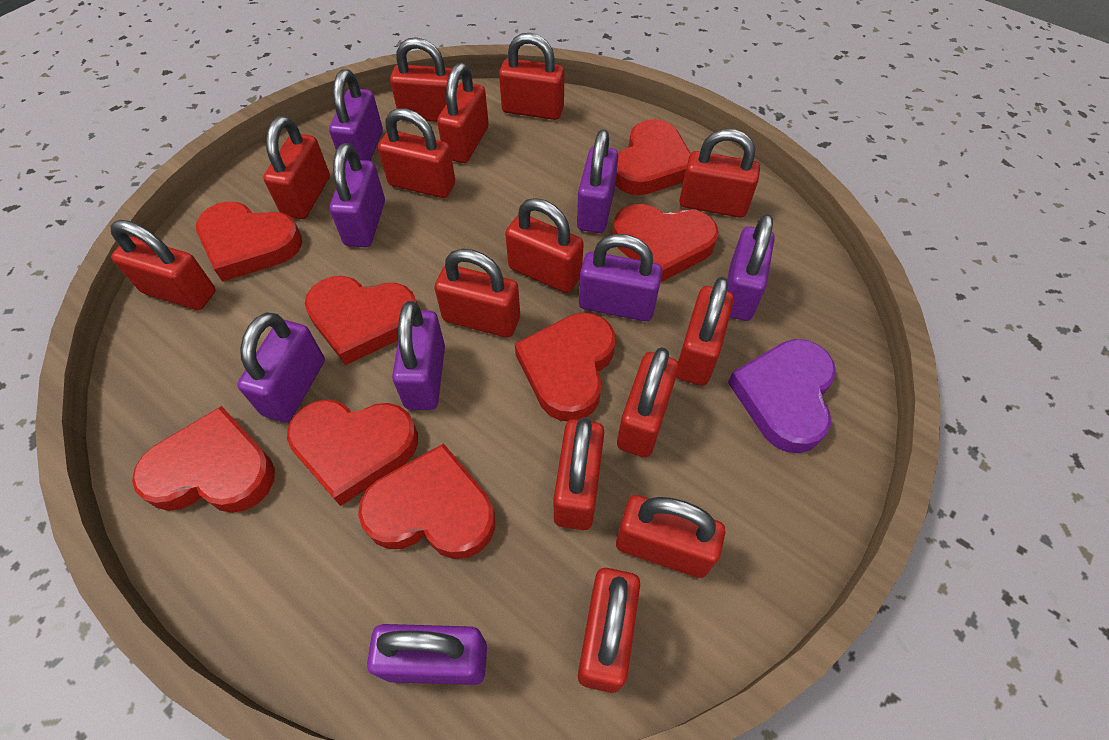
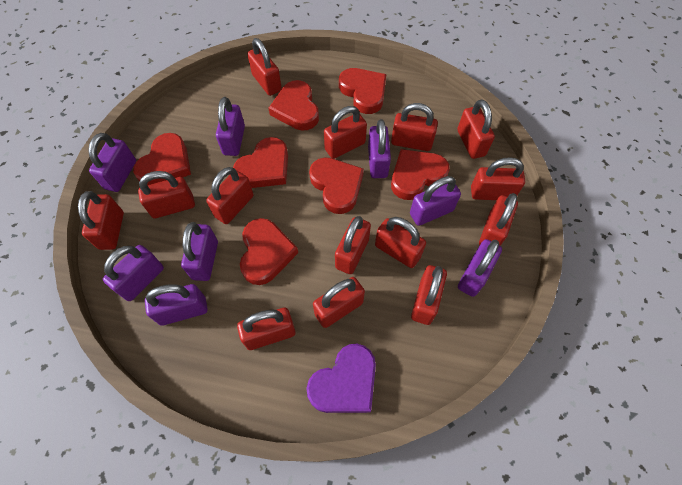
red heart: 8 -> 7

